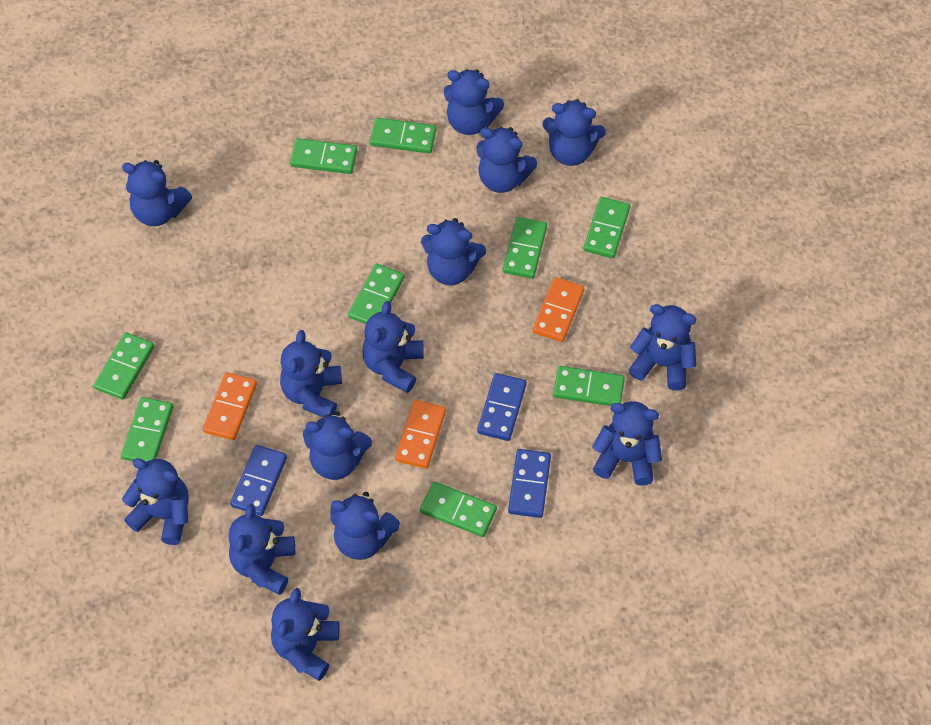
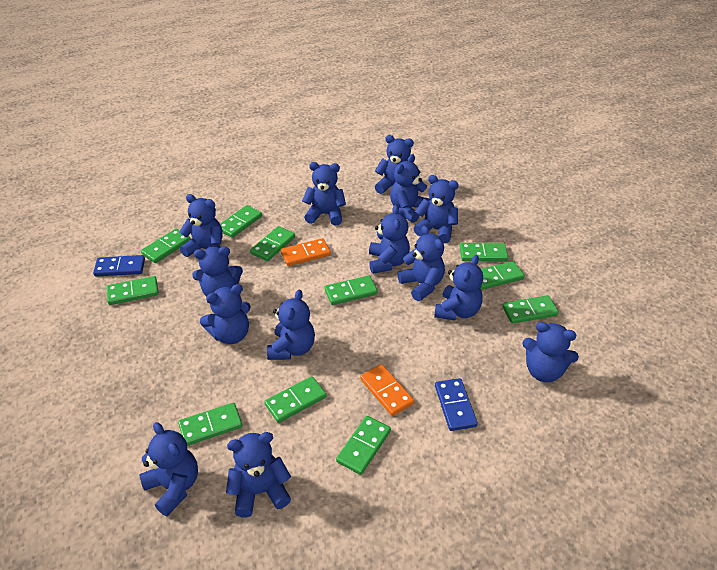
blue domino: 3 -> 2
green domino: 9 -> 11
orange domino: 3 -> 2

